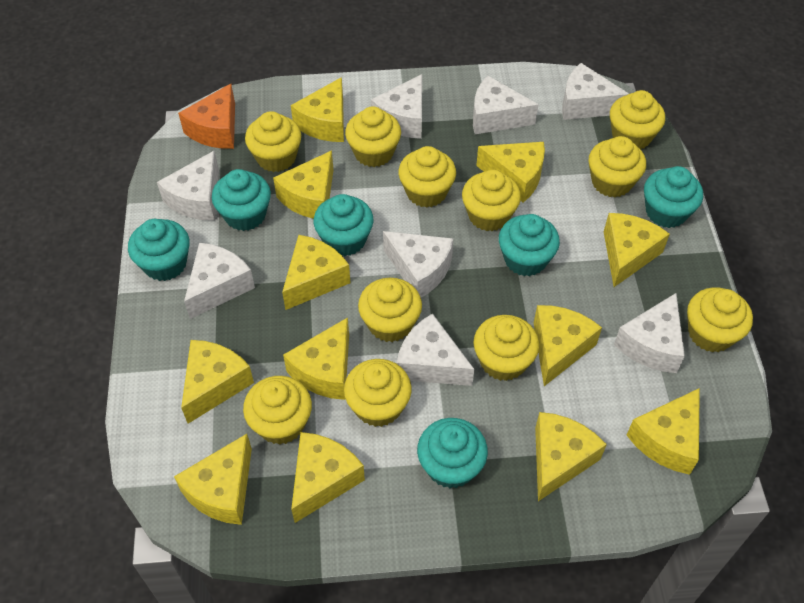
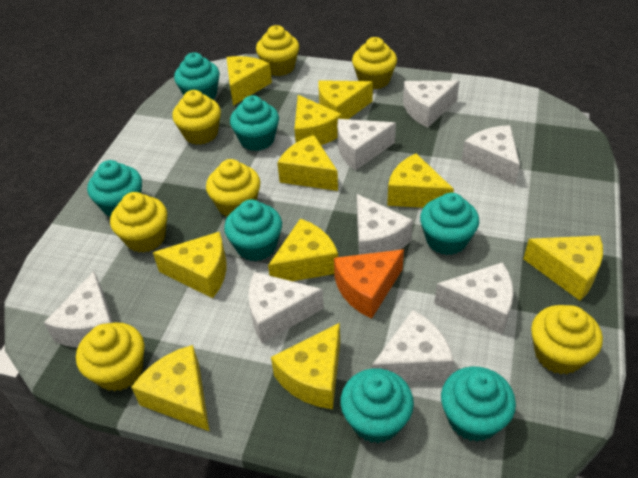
turquoise cupcake: 6 -> 7
yellow cheese: 12 -> 10
yellow cupcake: 11 -> 7

